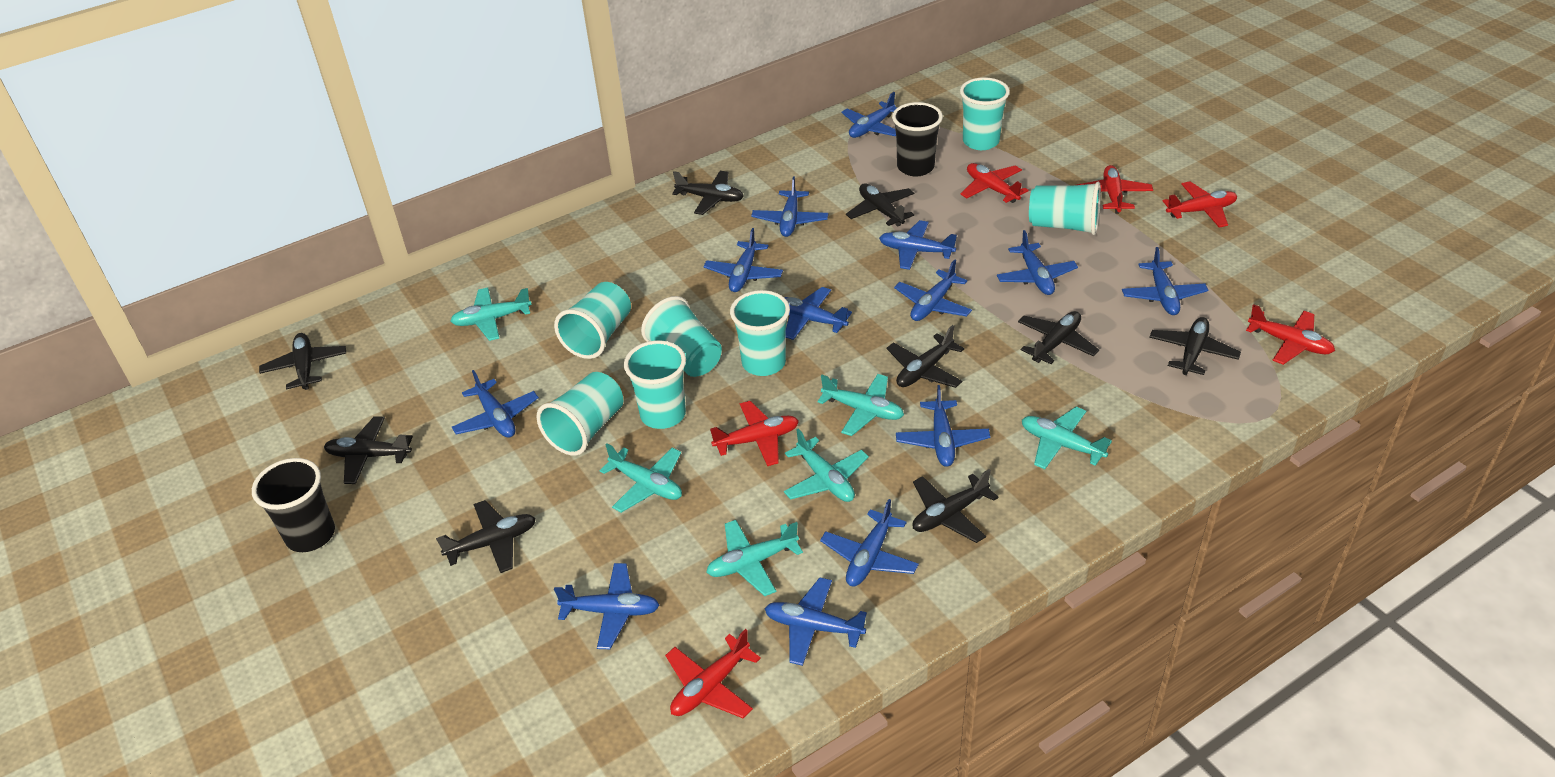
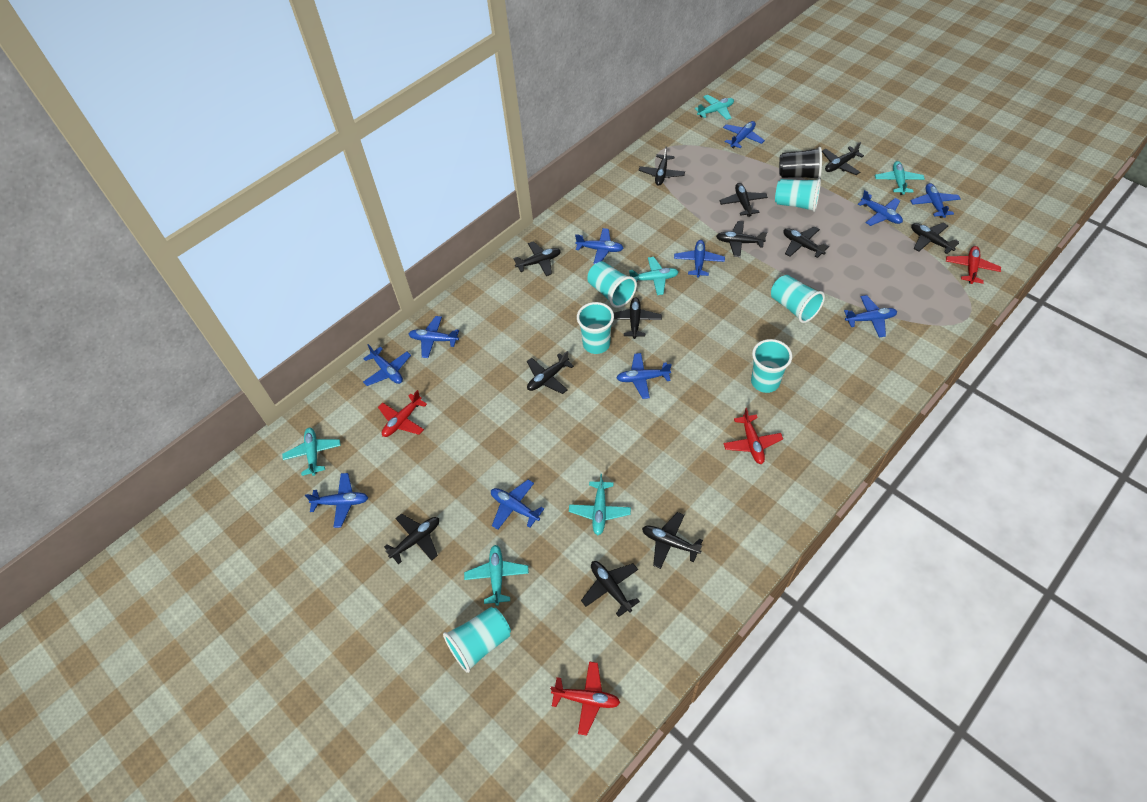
black cup: 2 -> 1
black plane: 9 -> 12
blue plane: 13 -> 11
red plane: 6 -> 4
turquoise cup: 7 -> 6

